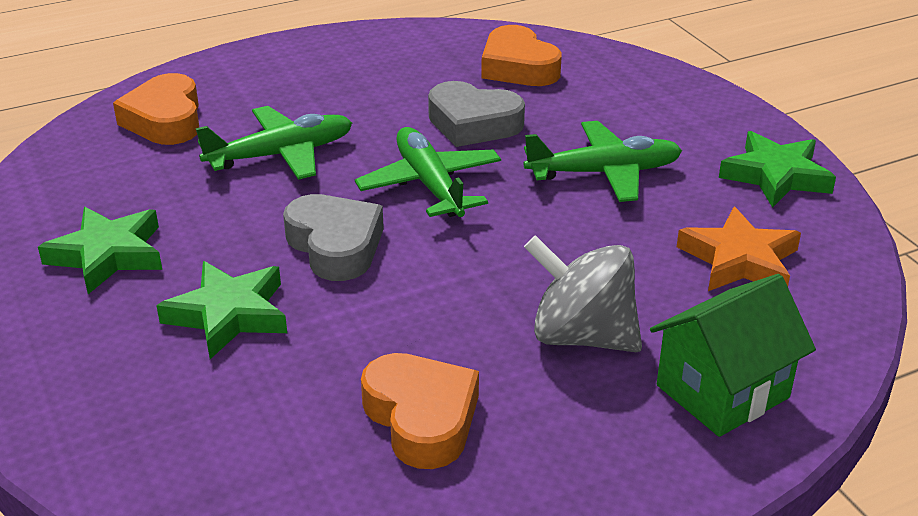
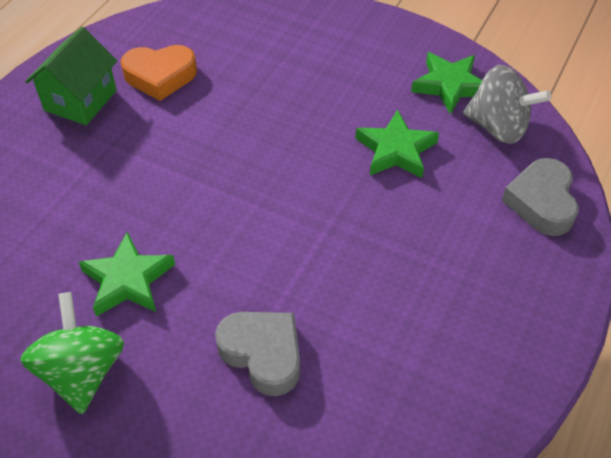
green plane: 3 -> 0
green spinning top: 0 -> 1
orange heart: 3 -> 1
orange star: 1 -> 0

